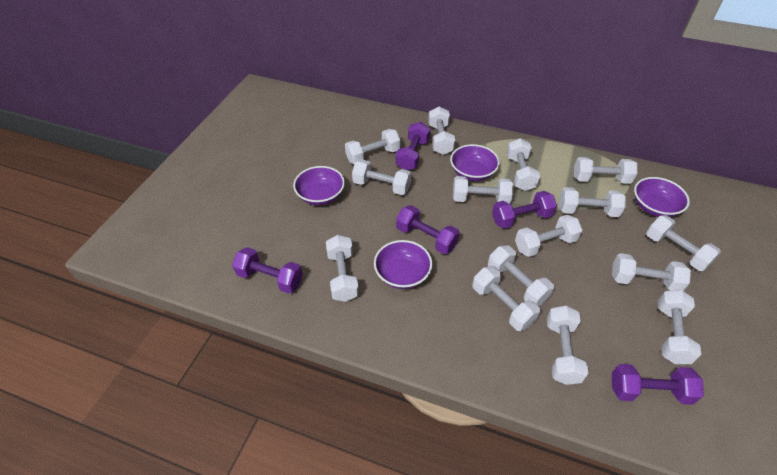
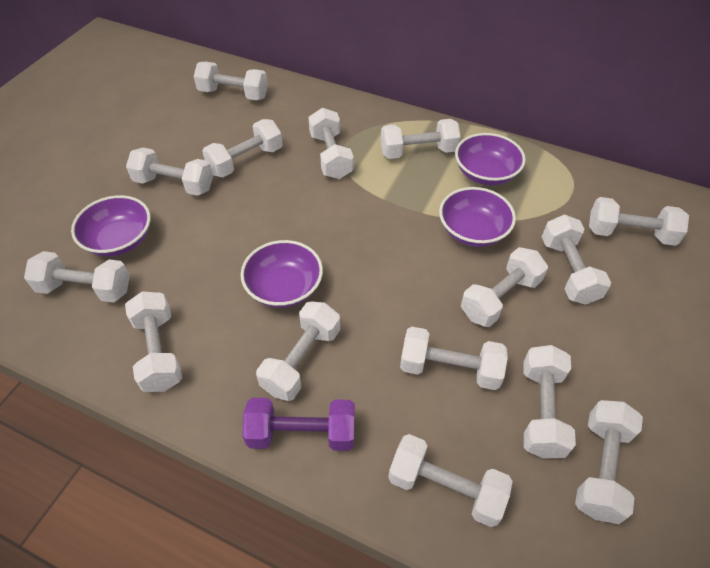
purple dumbbell: 5 -> 1

